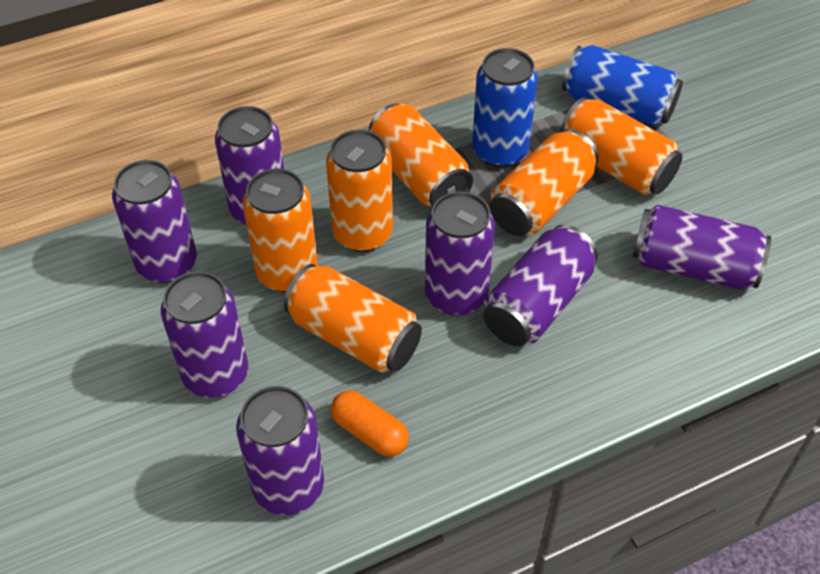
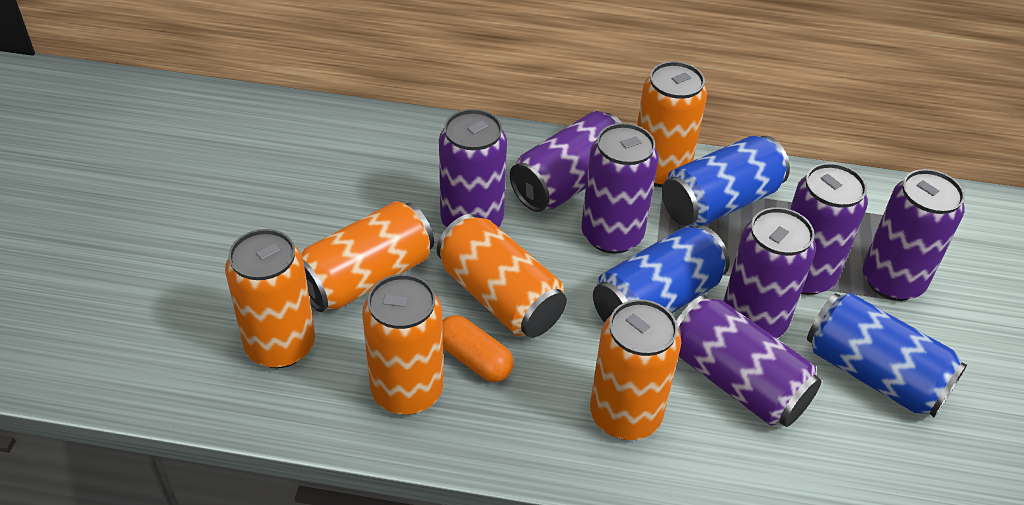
blue can: 2 -> 3

